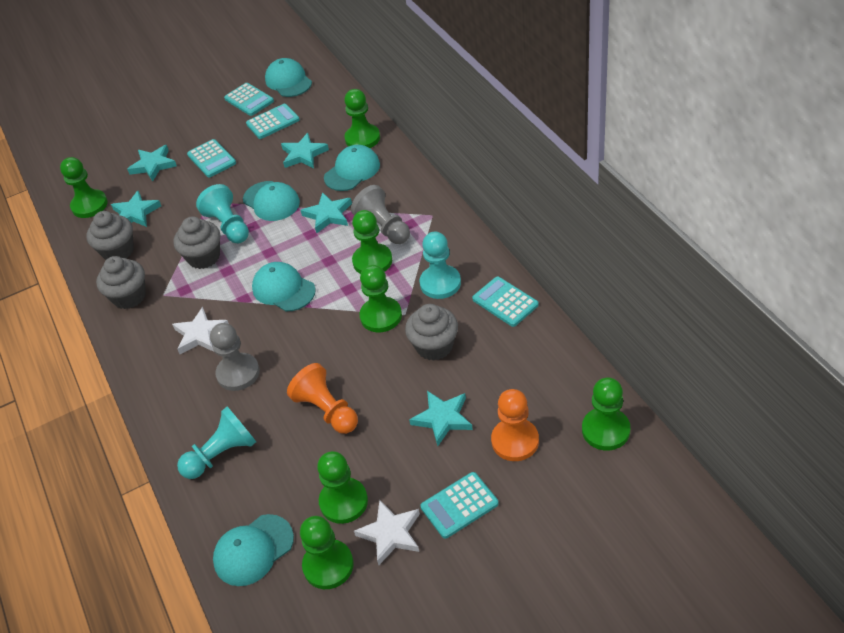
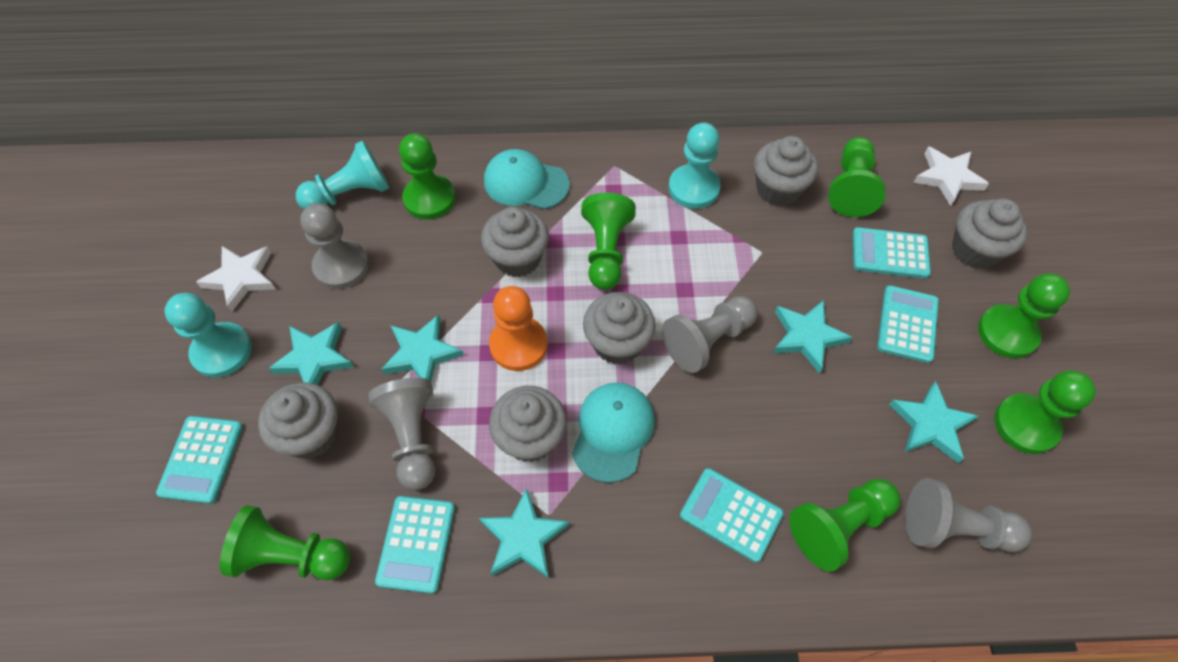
grey cupcake: 4 -> 6
grey pawn: 2 -> 4
orange pawn: 2 -> 1
turquoise cap: 5 -> 2

